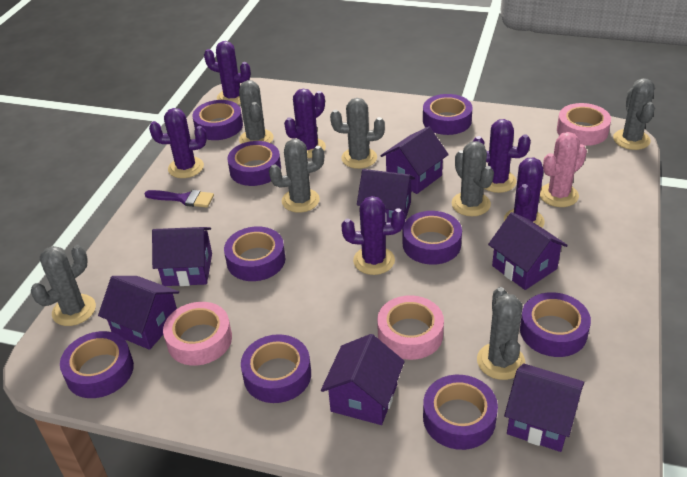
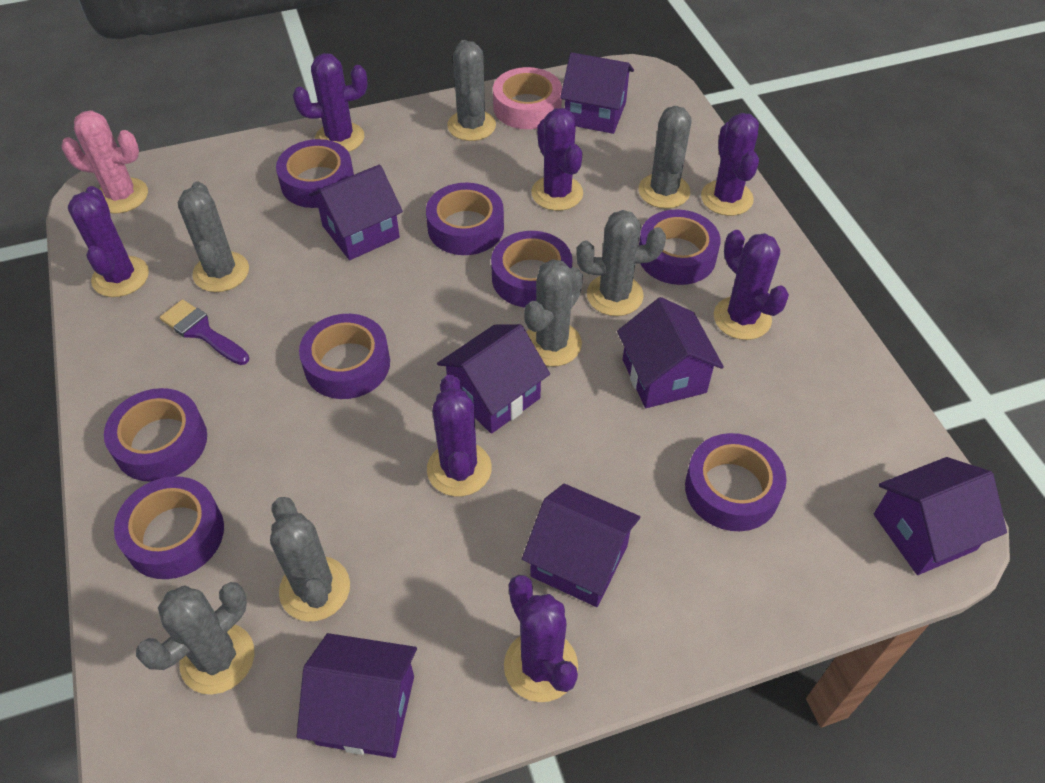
pink tape: 3 -> 1
purple cactus: 6 -> 7
purple tape: 9 -> 8

